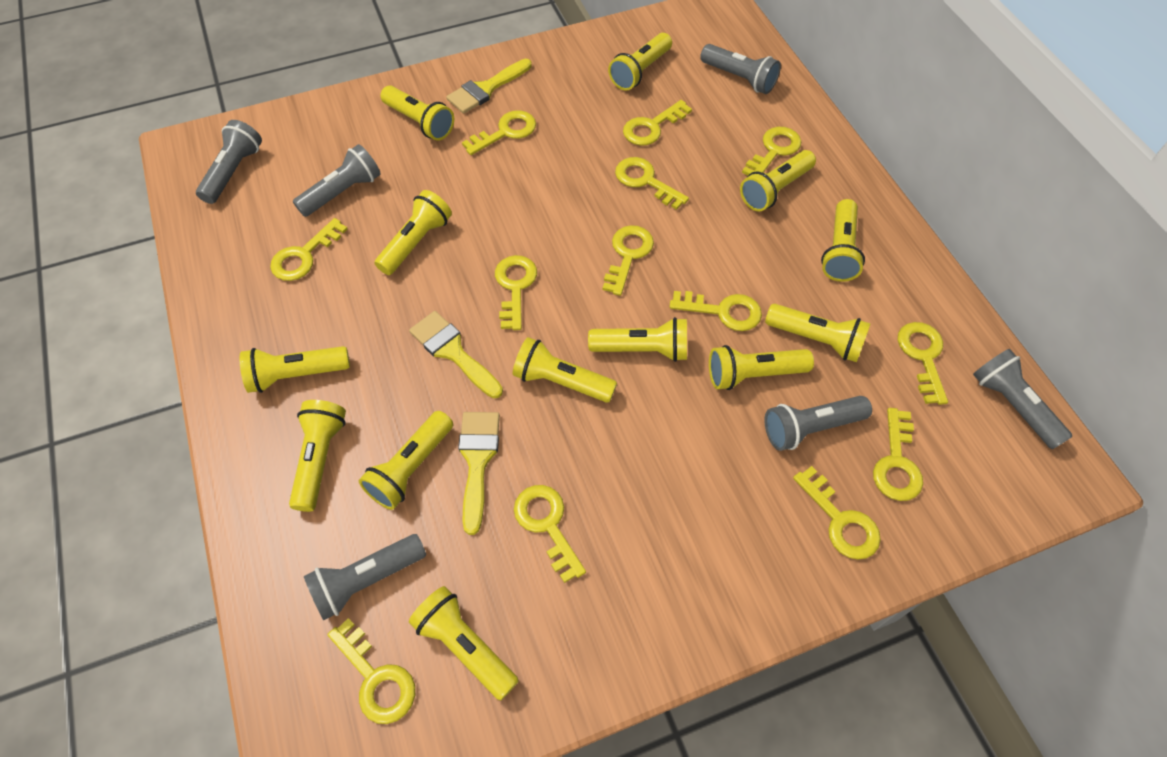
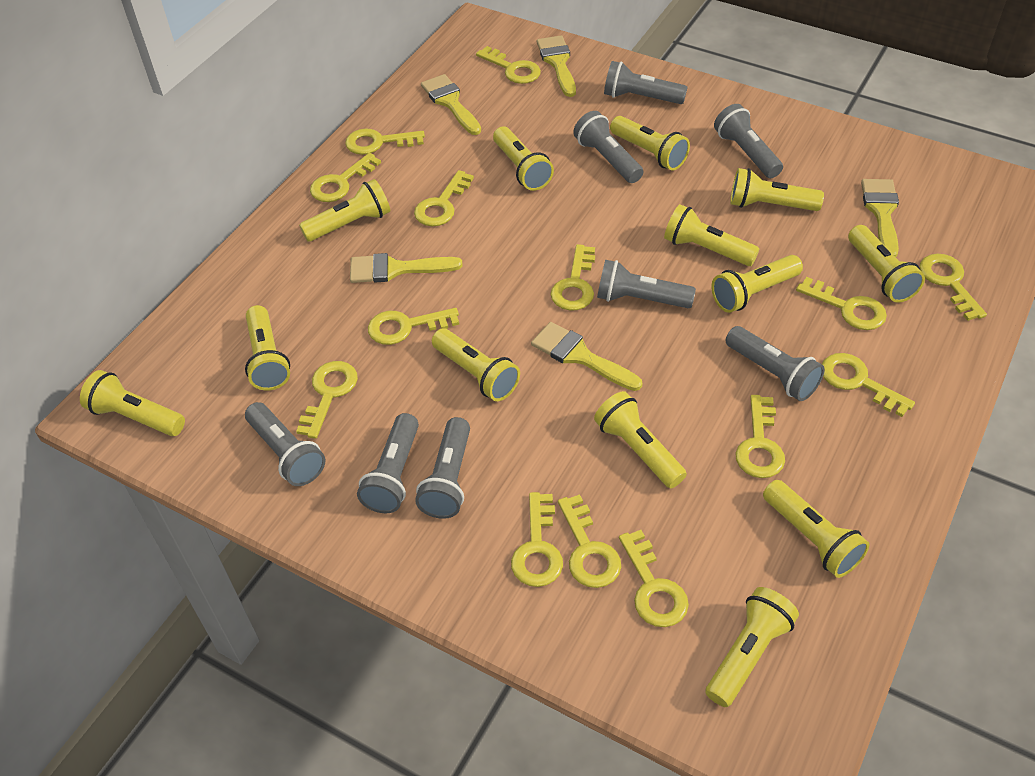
grey flashlight: 6 -> 8
yellow brush: 3 -> 5
yellow key: 13 -> 14

